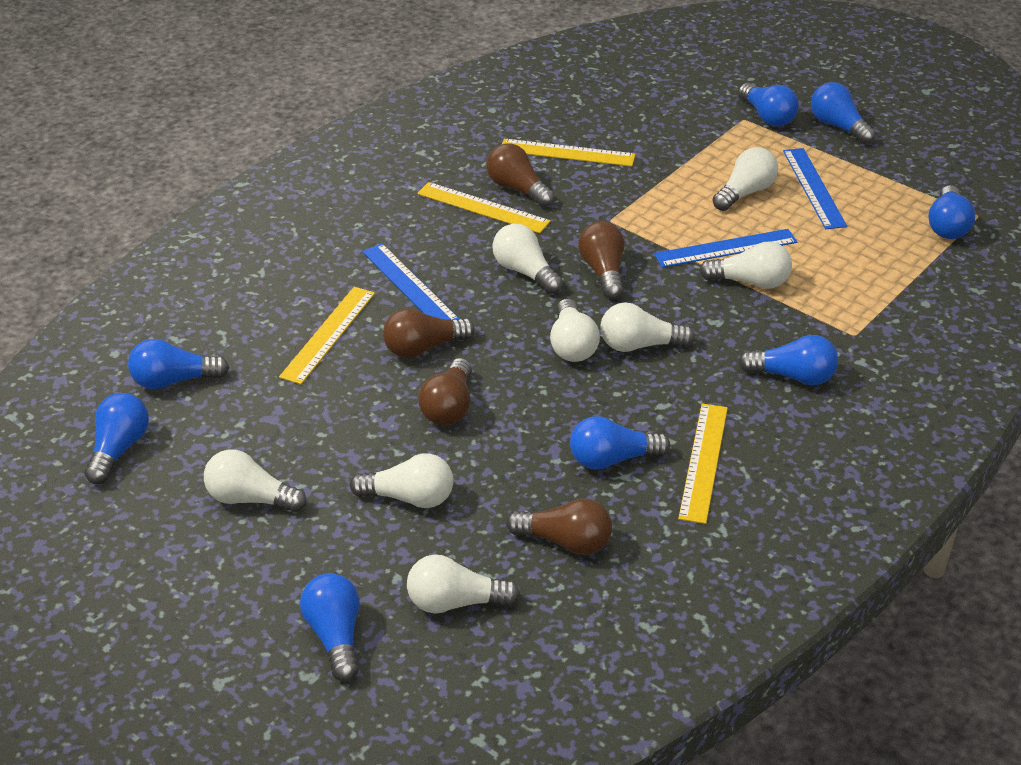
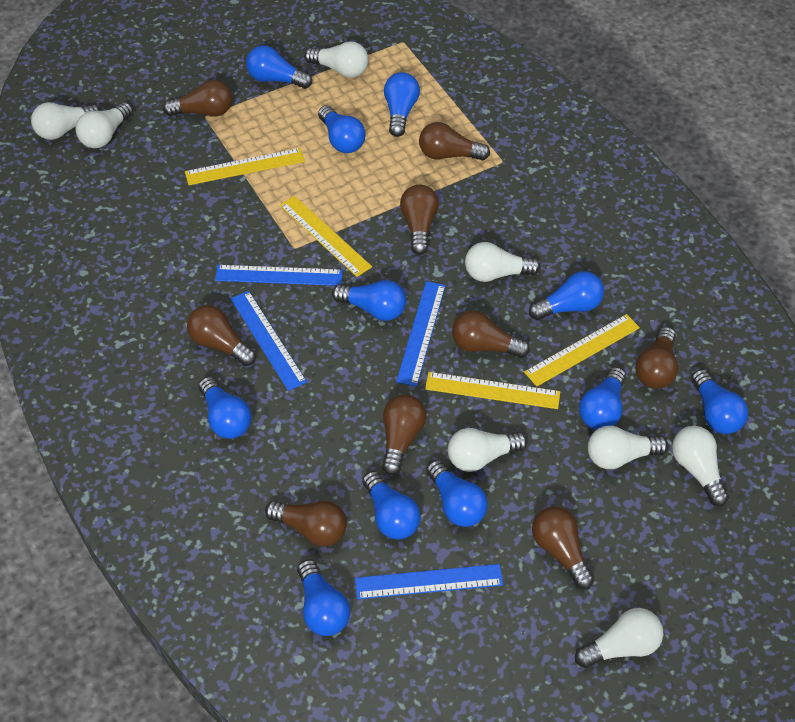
blue light bulb: 8 -> 11
blue ruler: 3 -> 4
brown light bulb: 5 -> 9

